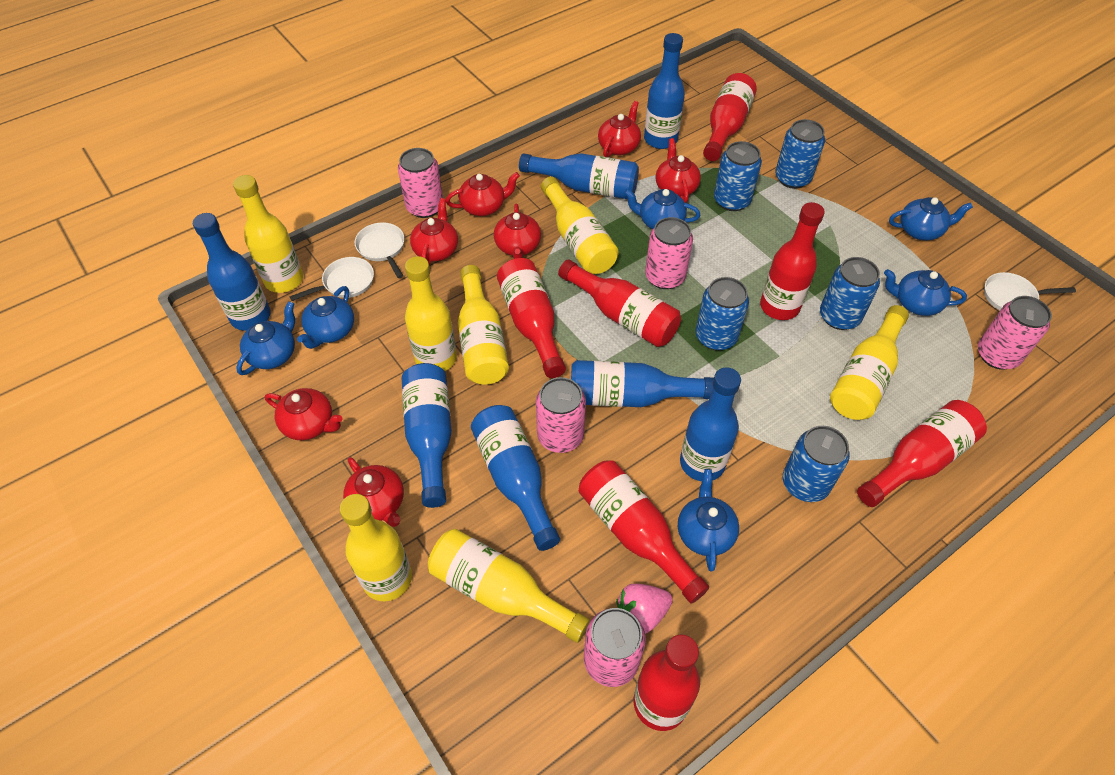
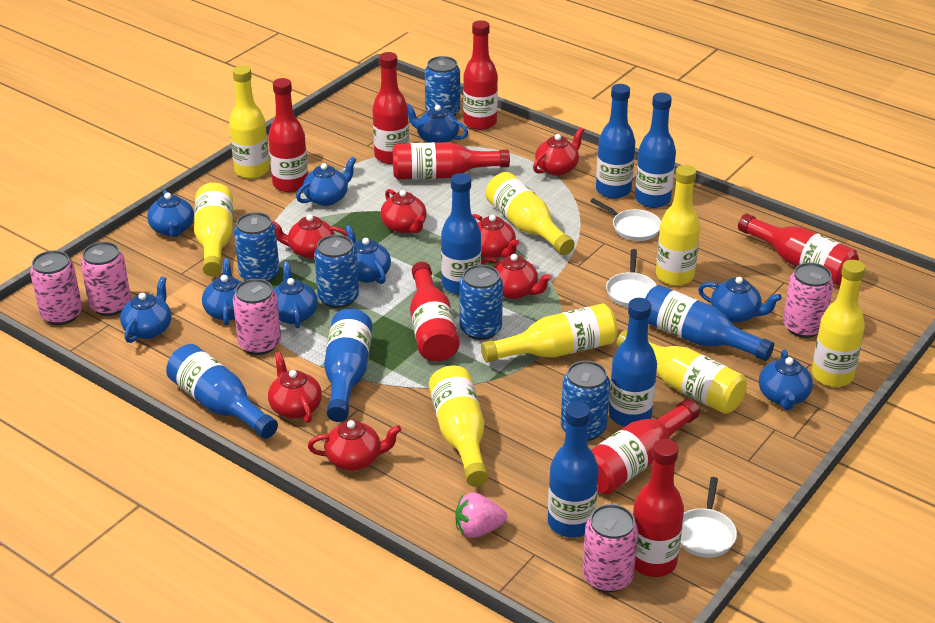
blue bottle: 7 -> 8
blue teapot: 6 -> 9
red bottle: 7 -> 8
yellow bottle: 7 -> 8

